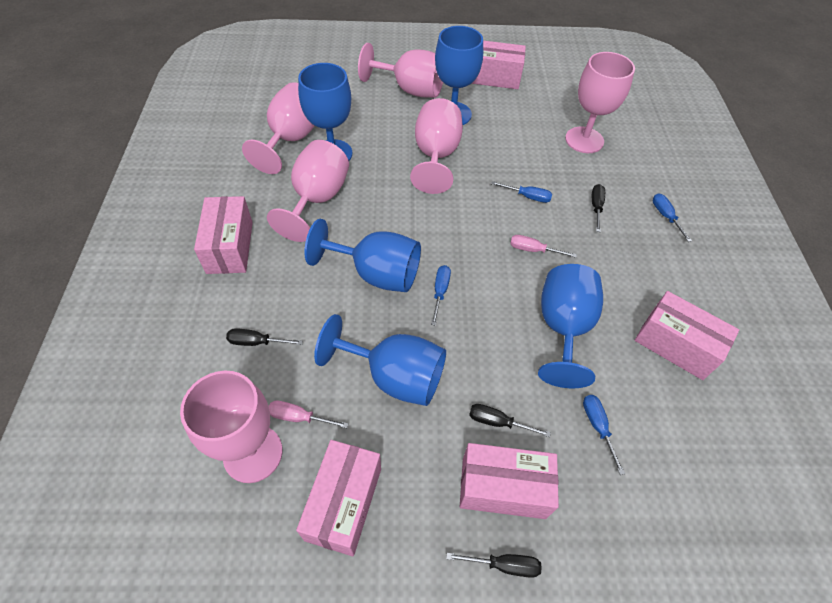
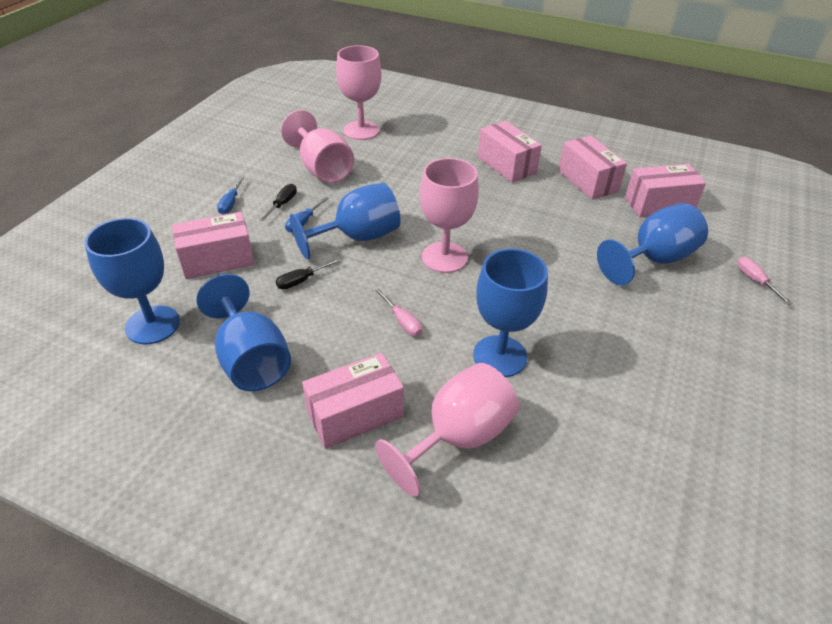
black screwdriver: 4 -> 2
blue screwdriver: 4 -> 2
pink goblet: 6 -> 4

